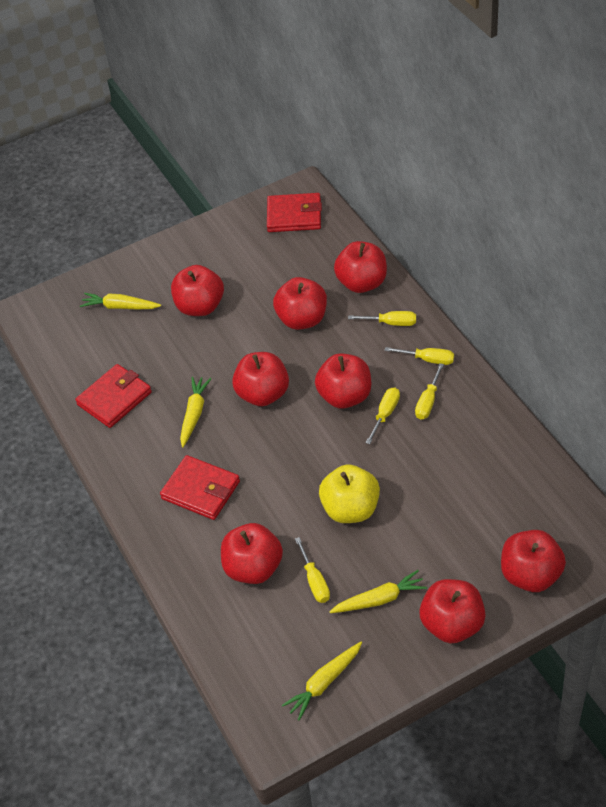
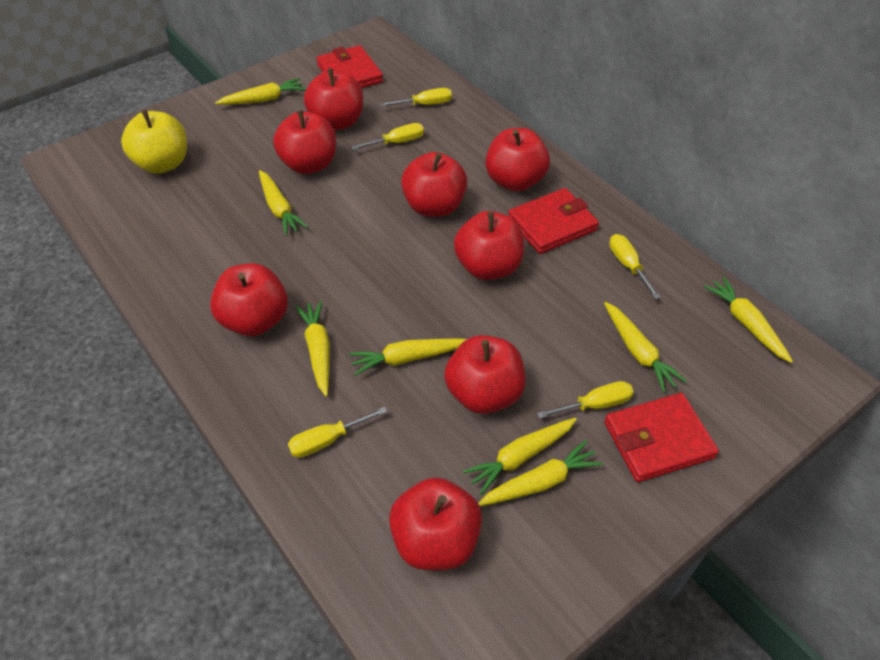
yellow carrot: 4 -> 8

